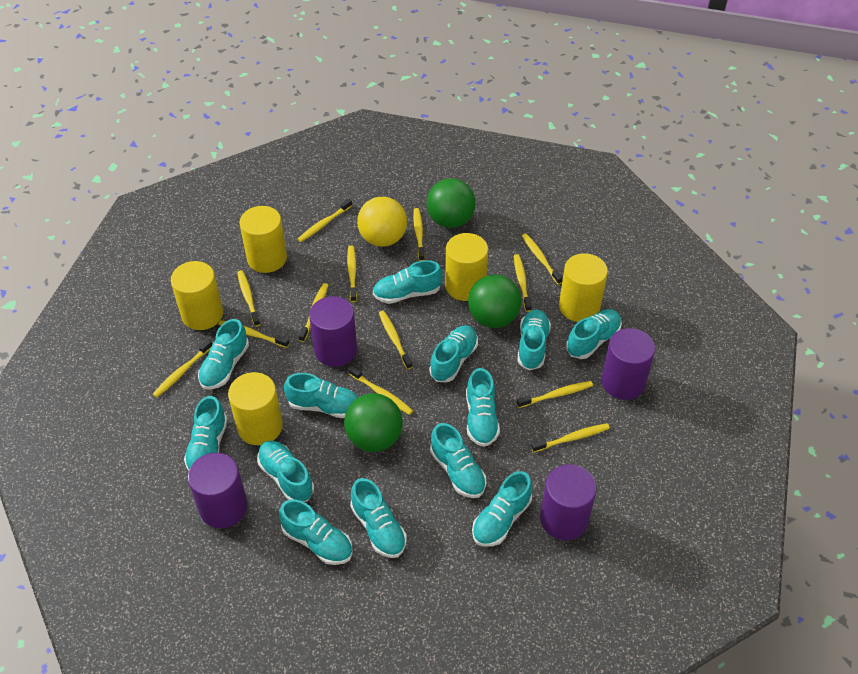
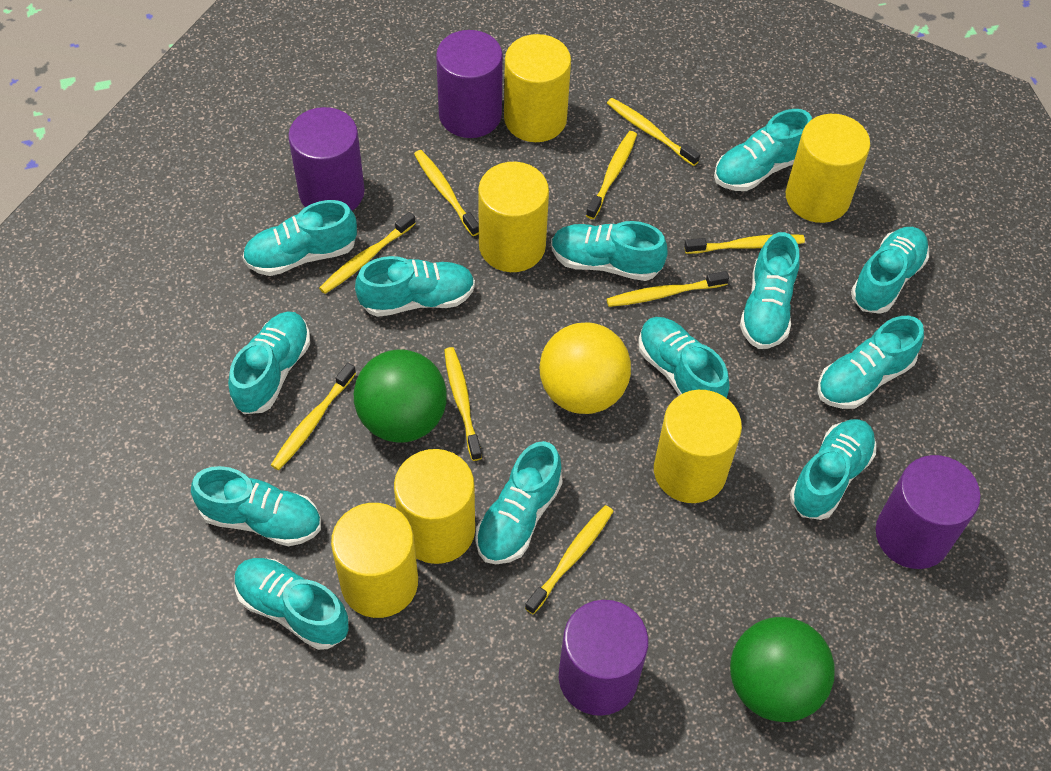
green ball: 3 -> 2
yellow cylinder: 5 -> 6
yellow toothbrush: 13 -> 9

